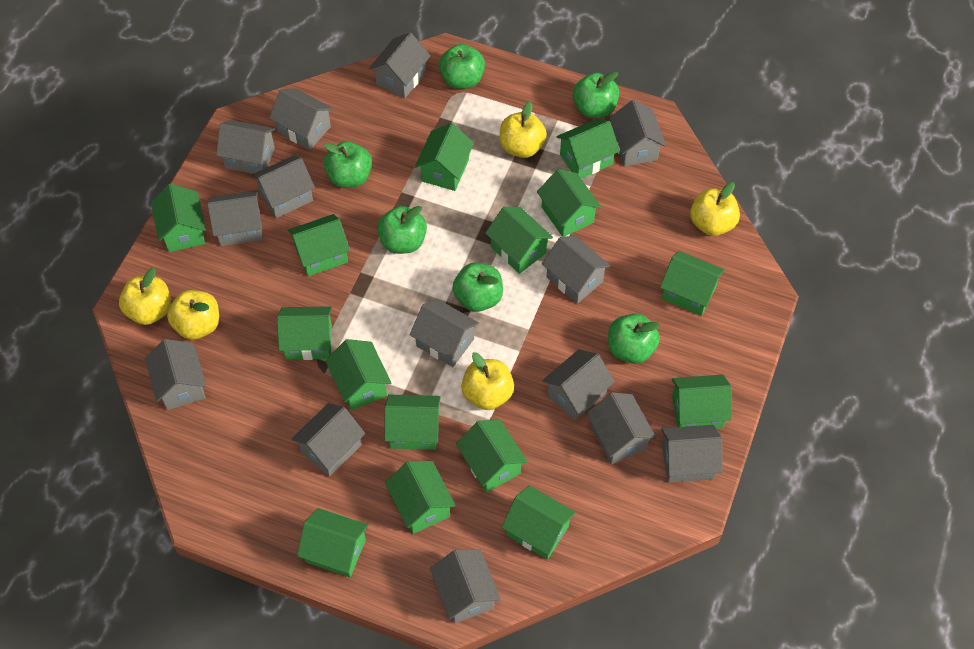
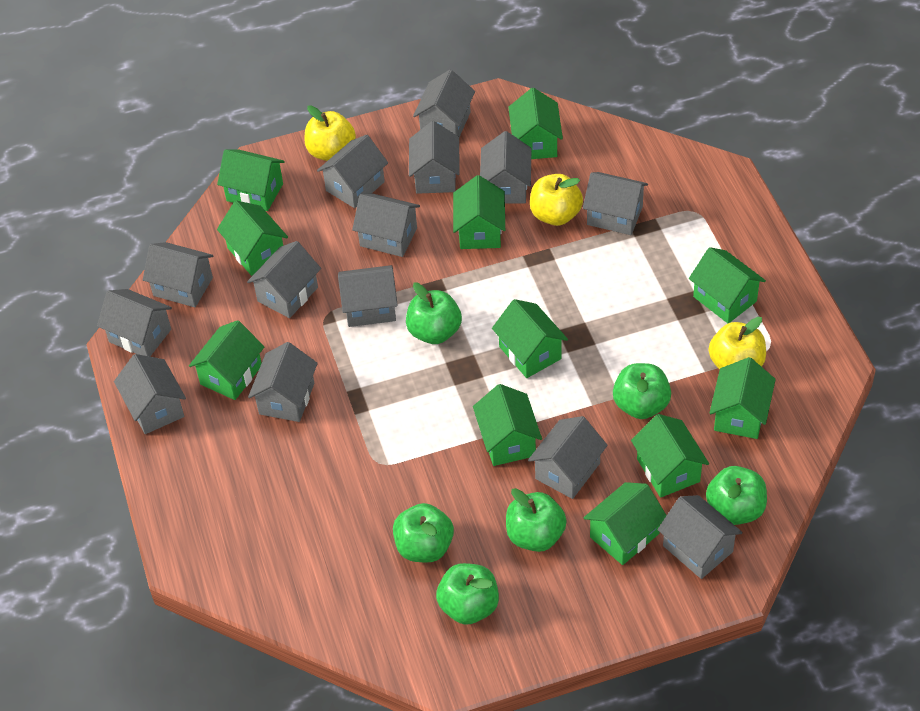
green house: 15 -> 11
yellow apple: 5 -> 3

